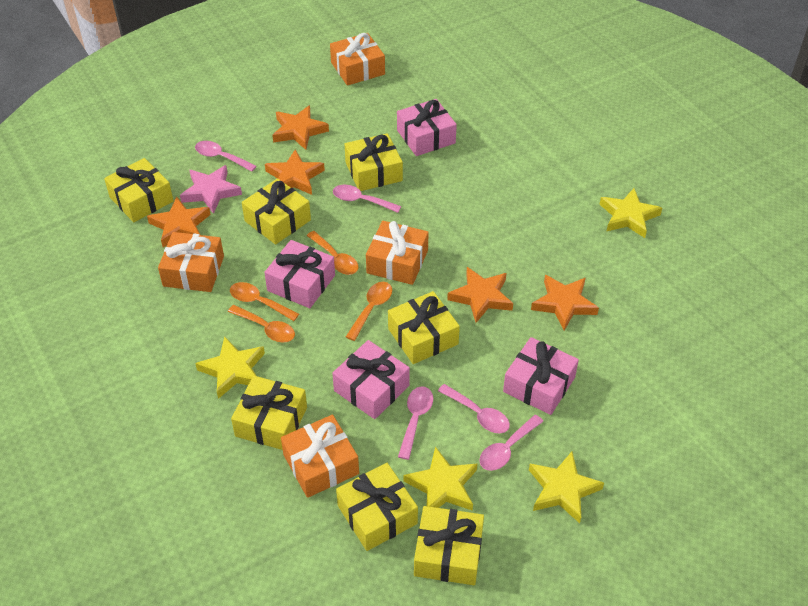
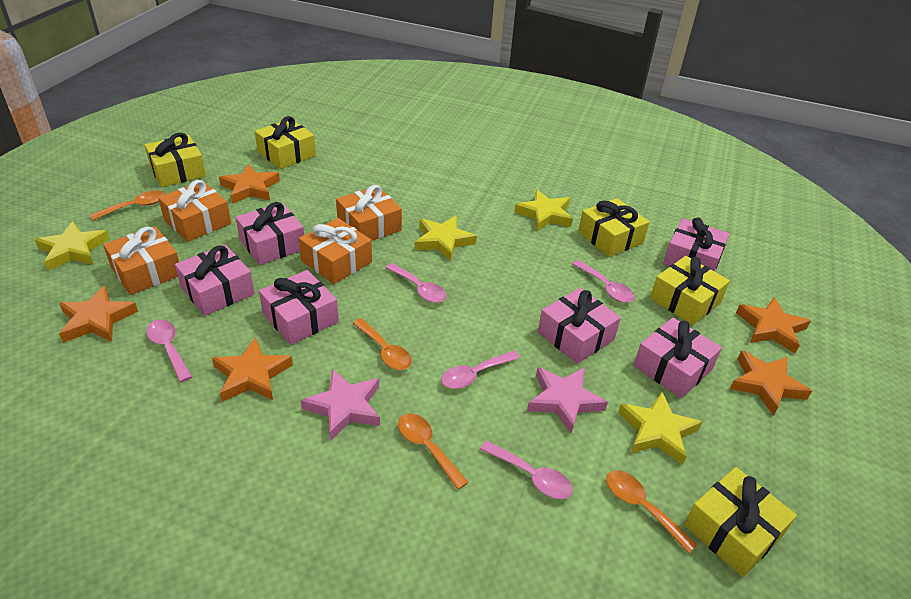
pink gift: 4 -> 6
pink star: 1 -> 2
yellow gift: 7 -> 5

